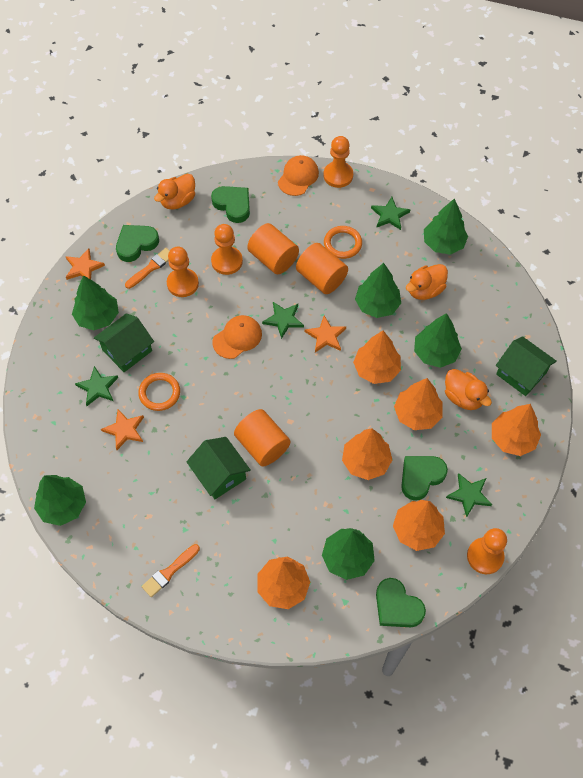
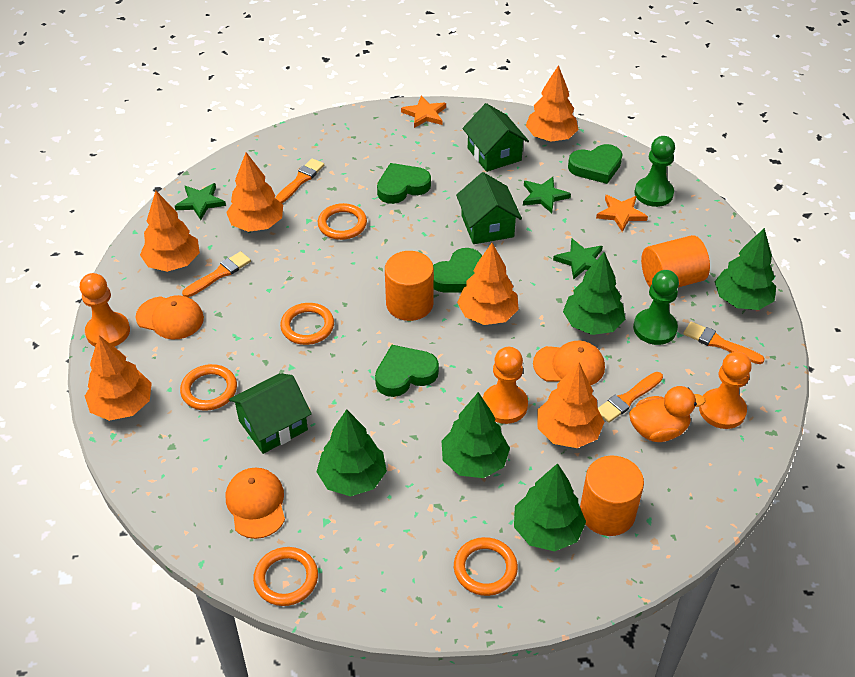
green pawn: 0 -> 2
green star: 4 -> 3
green tree: 6 -> 5
orange brush: 2 -> 4
orange cap: 2 -> 3
orange duck: 3 -> 1
orange pawn: 4 -> 3
orange ring: 2 -> 5
orange star: 3 -> 2

